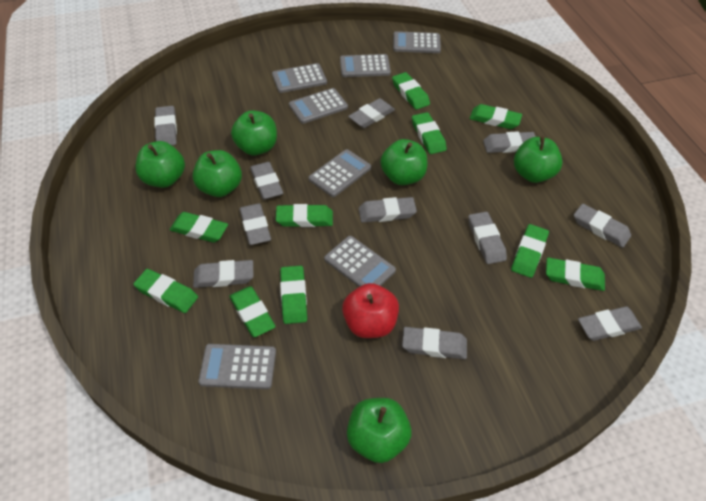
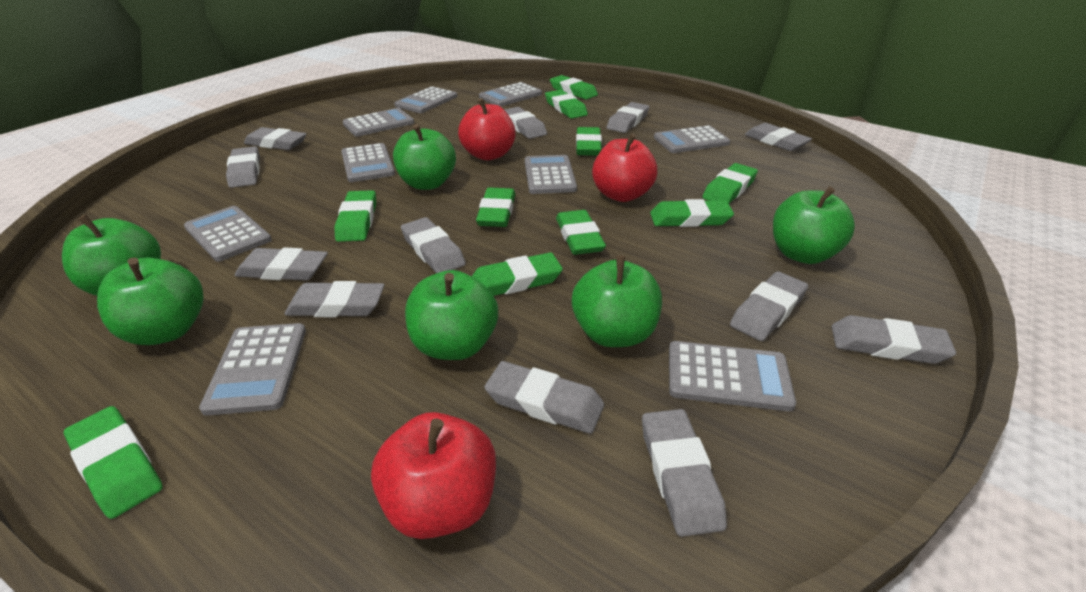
grey calculator: 7 -> 9
grey eraser: 11 -> 12
red apple: 1 -> 3

